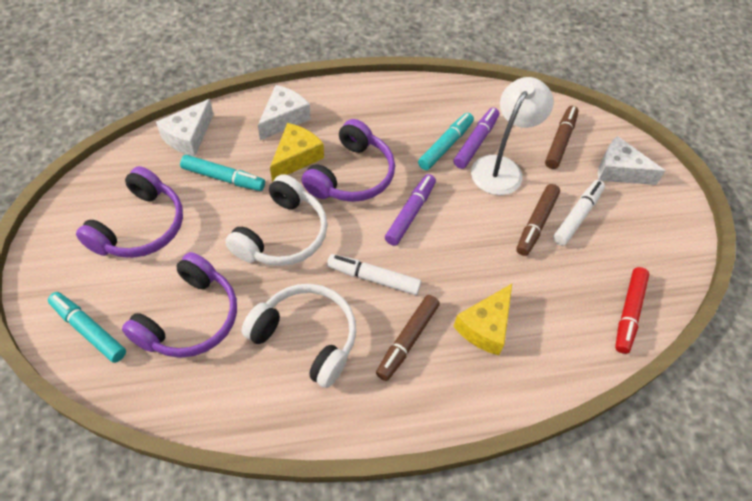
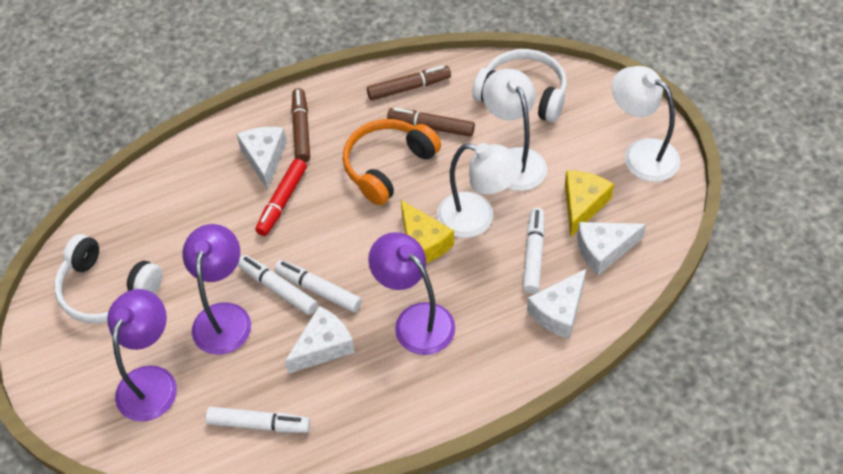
orange headphones: 0 -> 1
purple headphones: 3 -> 0
purple lamp: 0 -> 3
purple marker: 2 -> 0
turquoise marker: 3 -> 0
white cheese: 3 -> 4
white lamp: 1 -> 3
white marker: 2 -> 4

